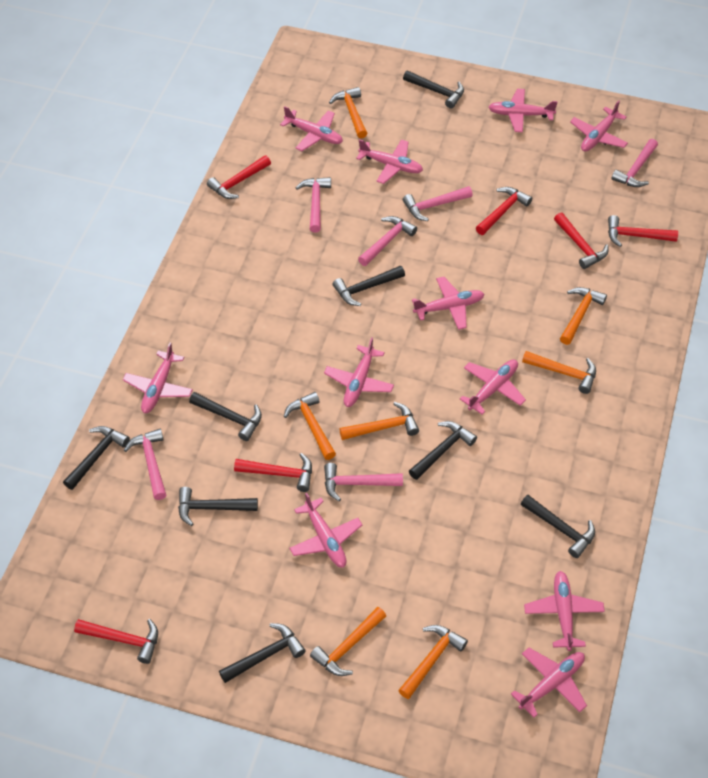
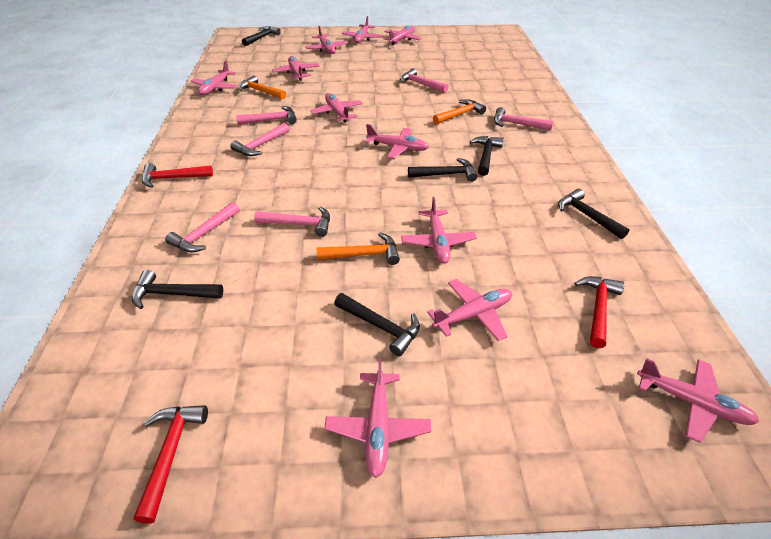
black hammer: 8 -> 6
orange hammer: 7 -> 3
red hammer: 6 -> 3

